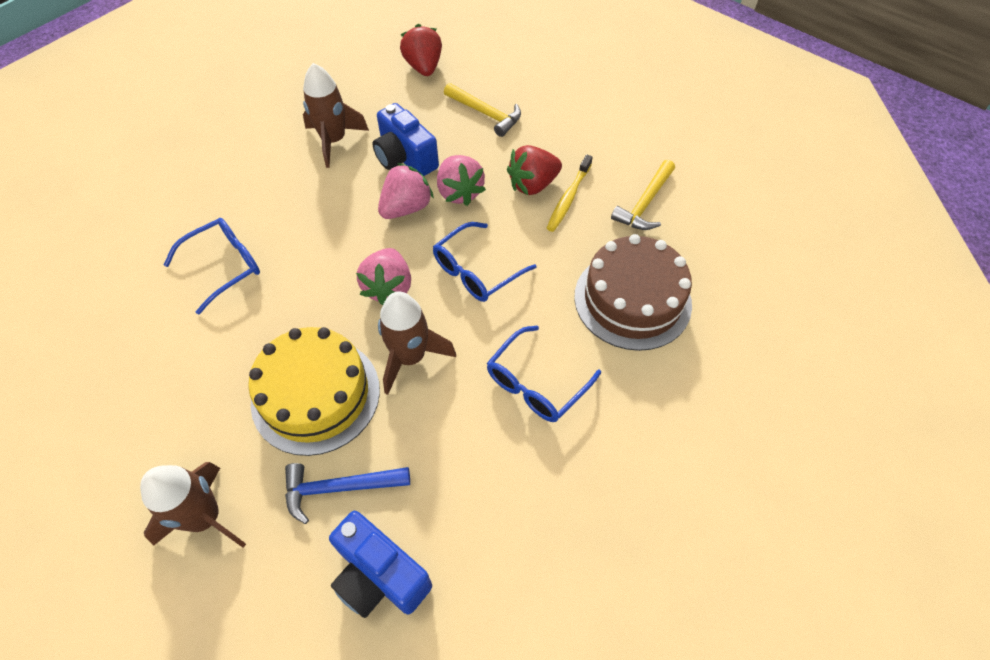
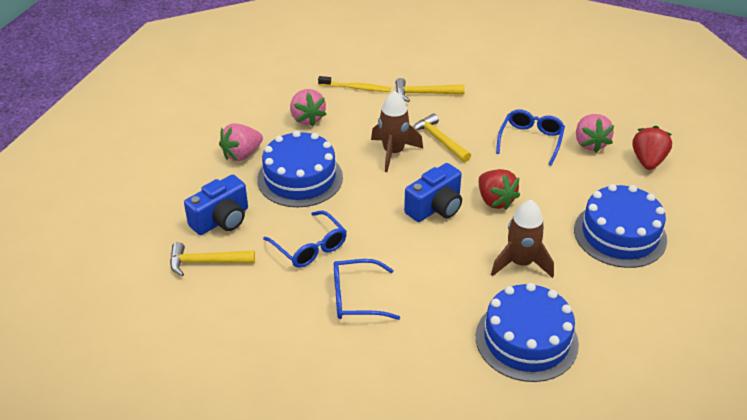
blue cake: 0 -> 3
blue hammer: 1 -> 0
brown cake: 1 -> 0
brown rocket: 3 -> 2
yellow cake: 1 -> 0
yellow hammer: 2 -> 3

